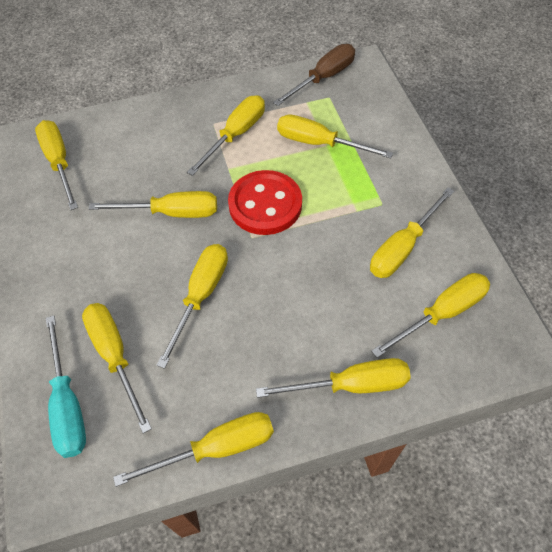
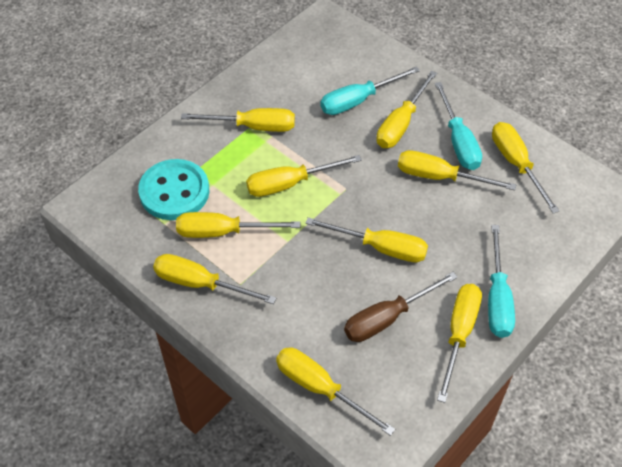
red button: 1 -> 0
turquoise button: 0 -> 1
turquoise screwdriver: 1 -> 3

